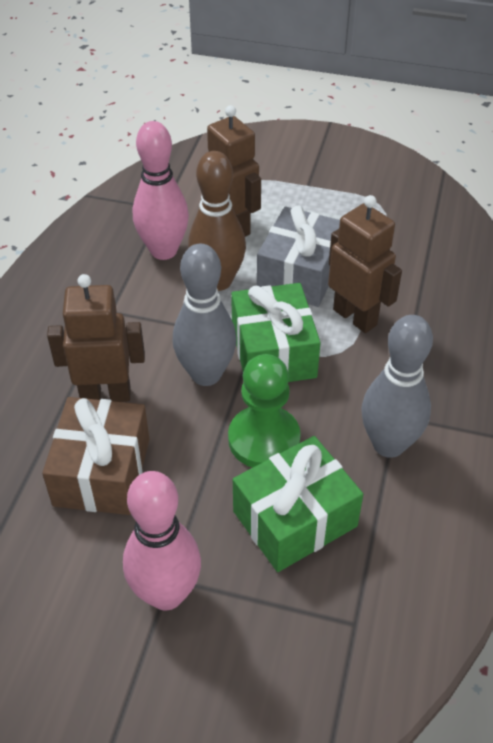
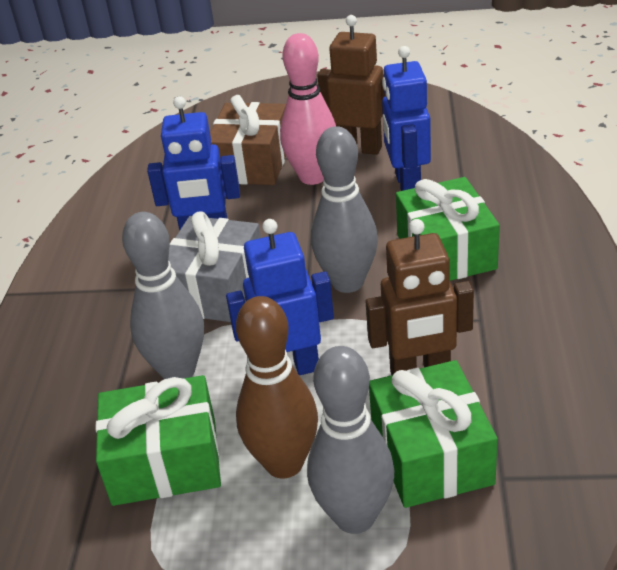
blue robot: 0 -> 3
brown robot: 3 -> 2
green gift: 2 -> 3
green pawn: 1 -> 0
grey bowling pin: 2 -> 3
pink bowling pin: 2 -> 1

